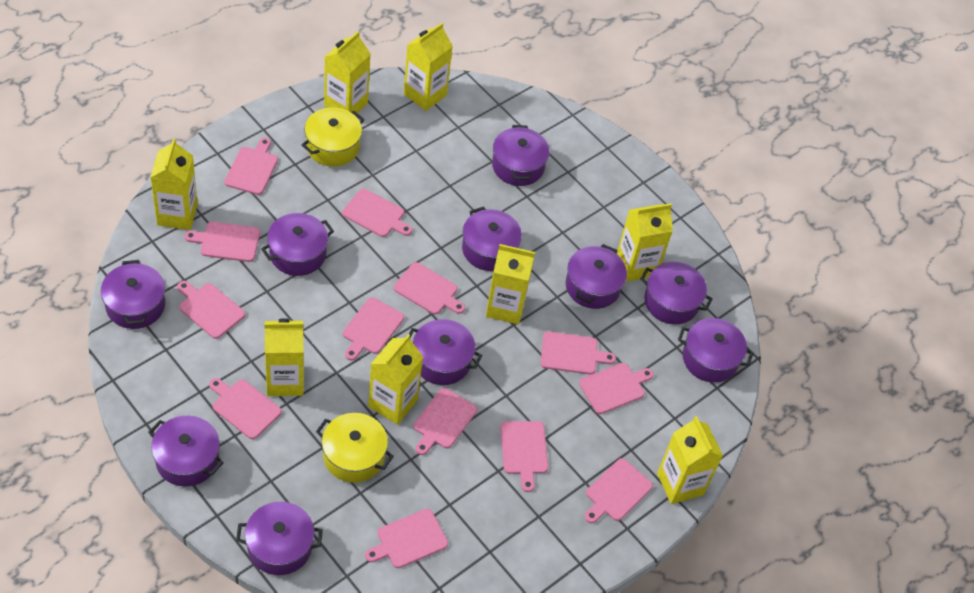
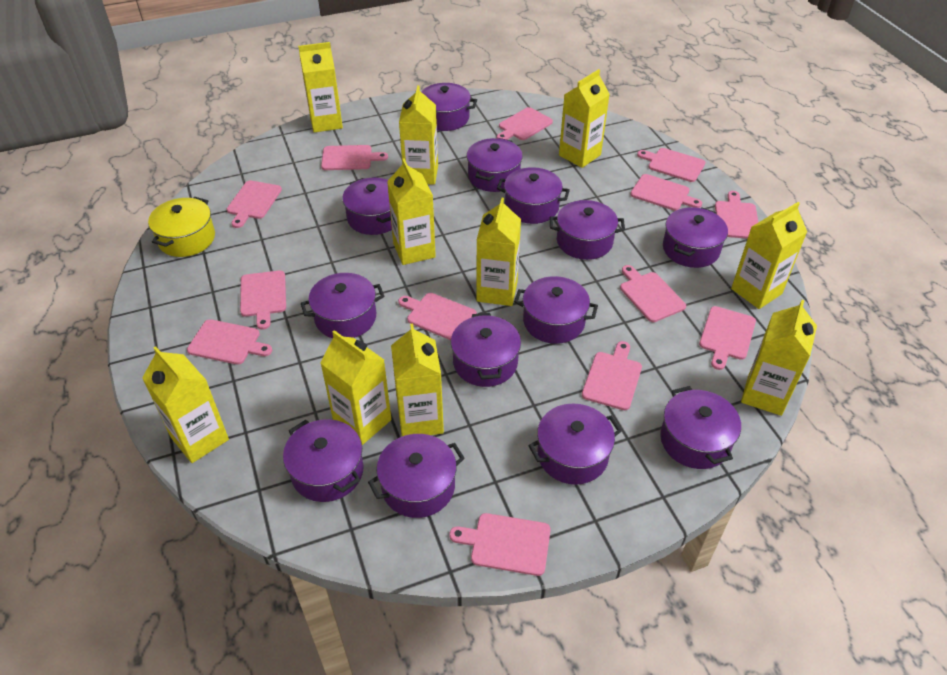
purple pot: 10 -> 13
yellow carton: 8 -> 10
yellow pot: 2 -> 1

